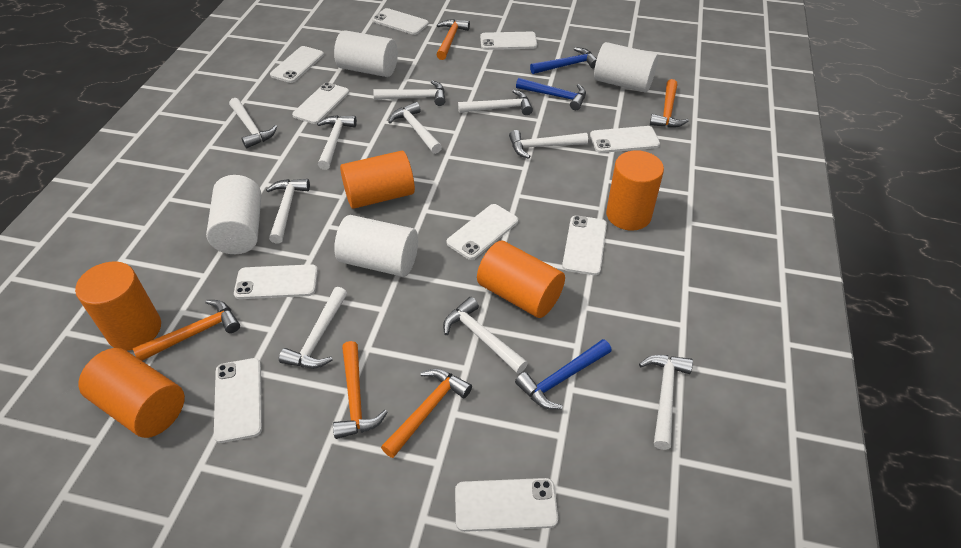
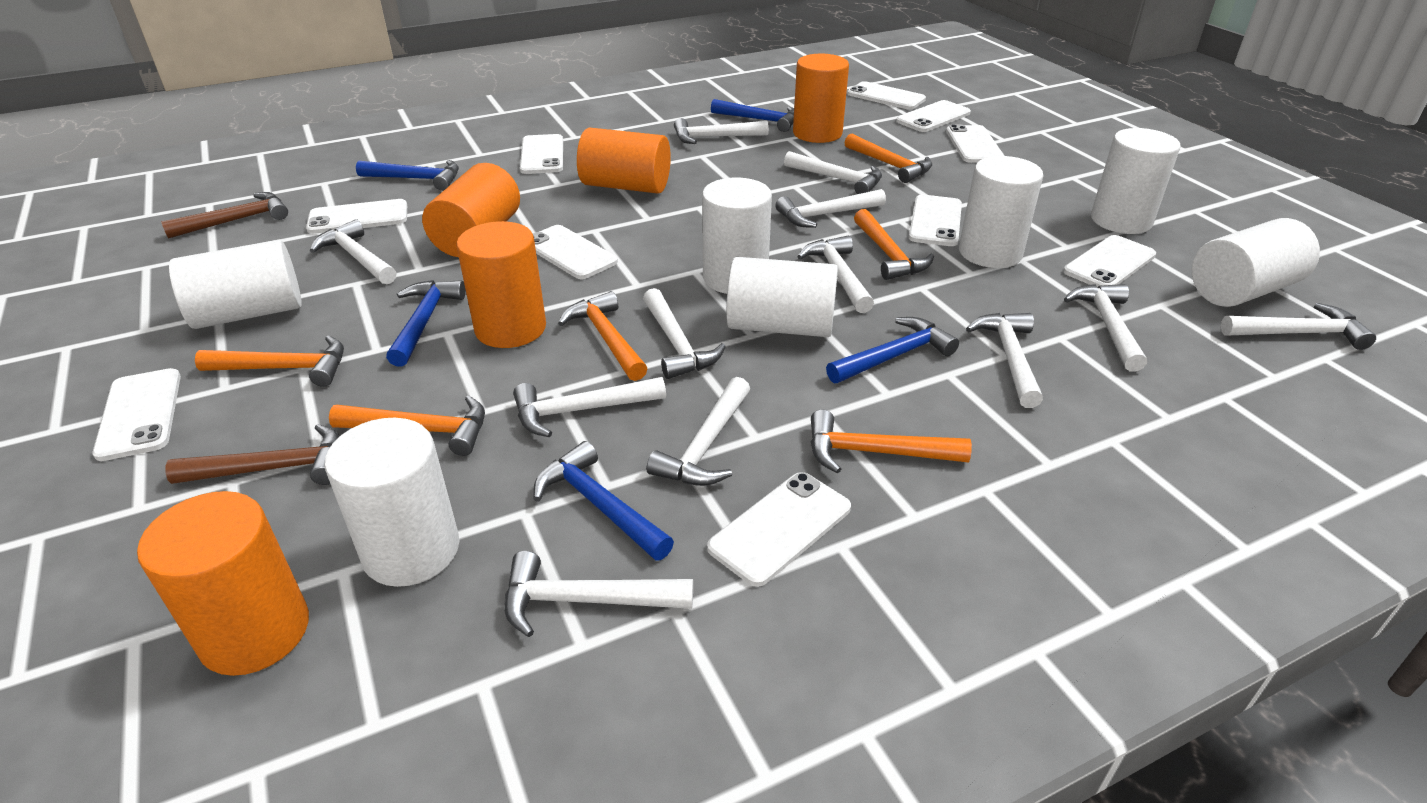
blue hammer: 3 -> 5
brown hammer: 0 -> 2
orange hammer: 5 -> 6
white cylinder: 4 -> 7
white hammer: 10 -> 12

